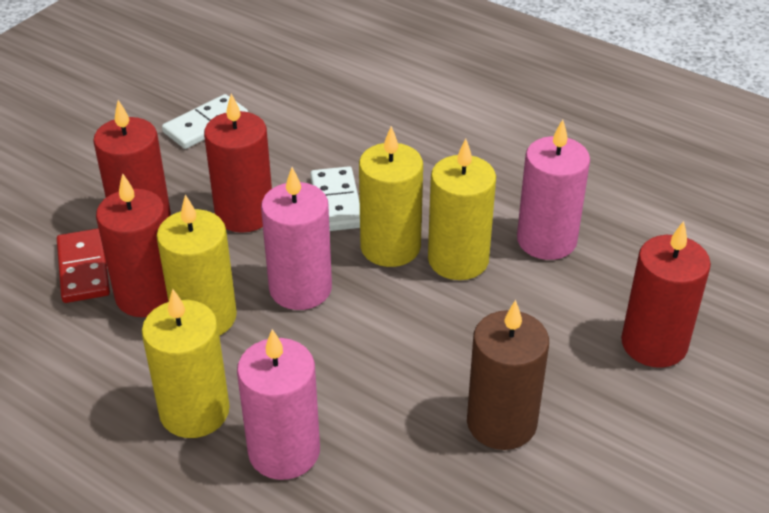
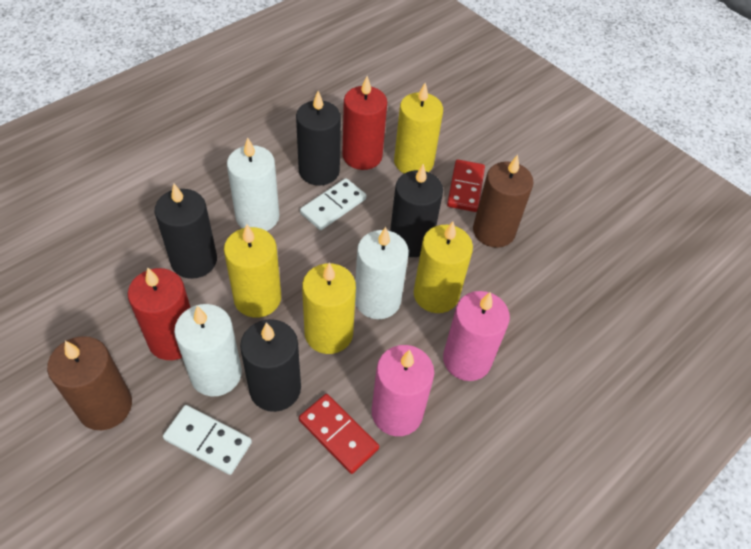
black candle: 0 -> 4
brown candle: 1 -> 2
pink candle: 3 -> 2
red candle: 4 -> 2
red domino: 1 -> 2
white candle: 0 -> 3

